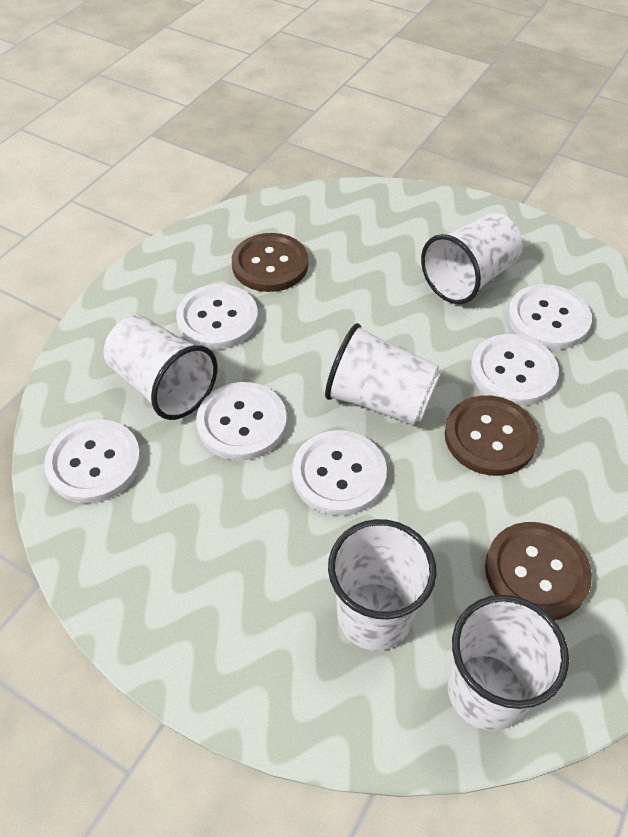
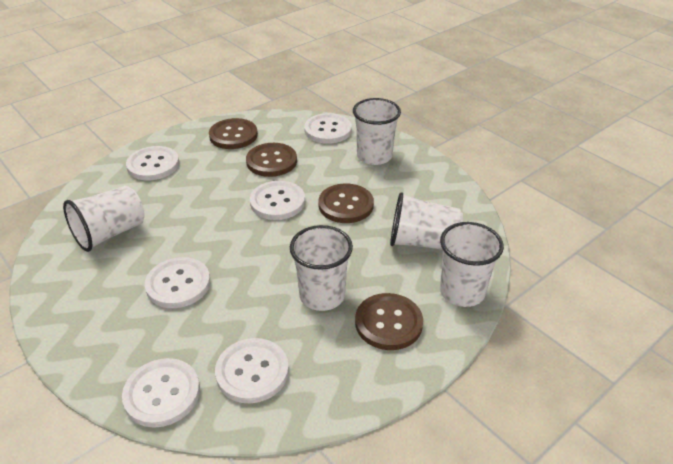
brown button: 3 -> 4

